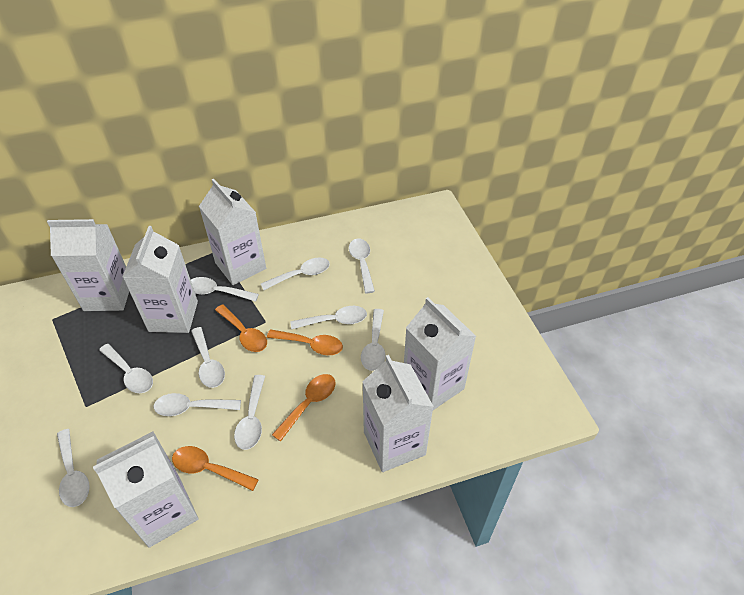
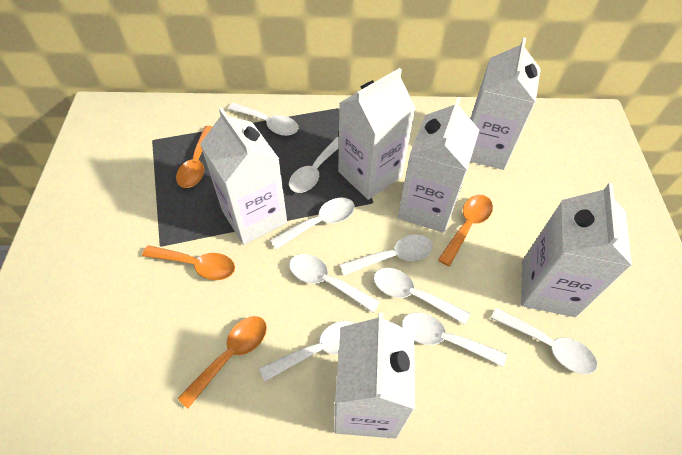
white spoon: 10 -> 9

